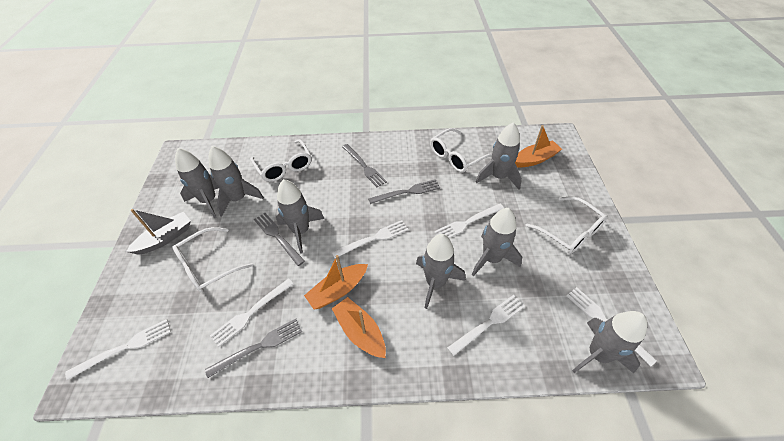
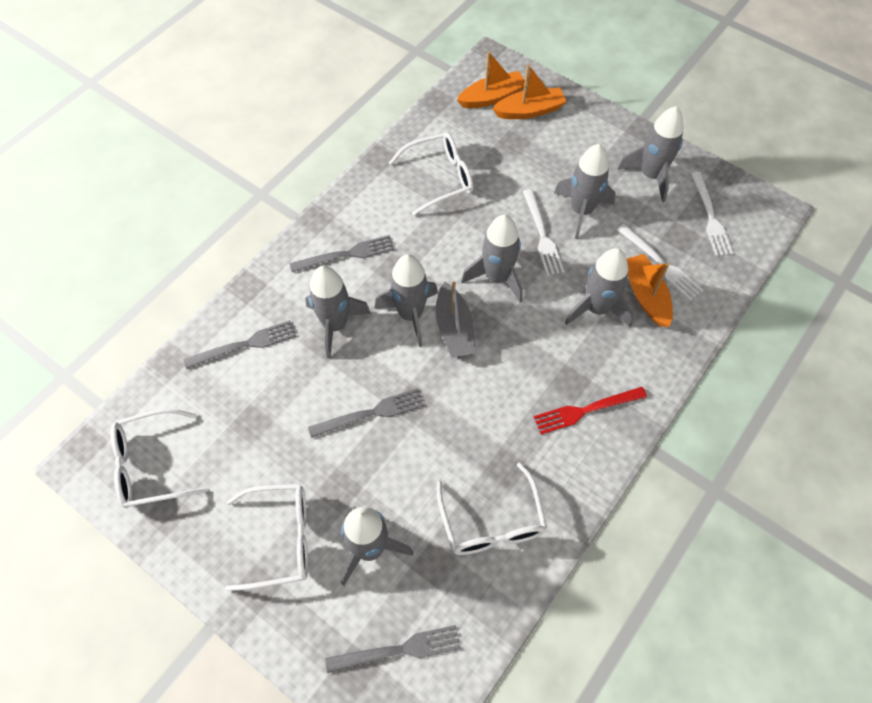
red fork: 0 -> 1
white fork: 6 -> 3

